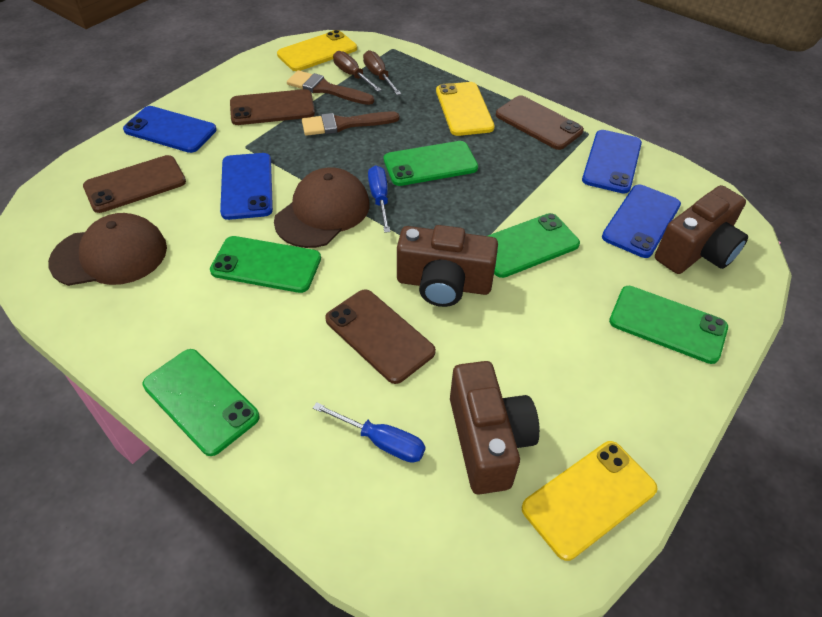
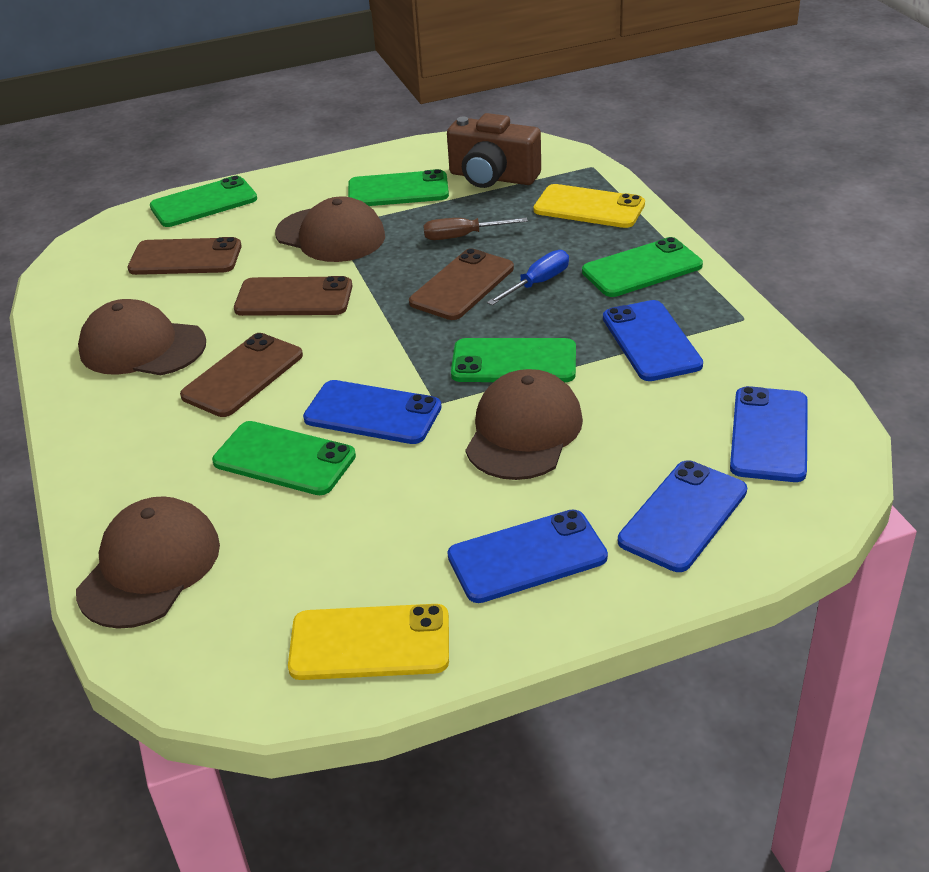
blue phone: 4 -> 5
blue screwdriver: 2 -> 1
brown brush: 2 -> 0
brown camera: 3 -> 1
brown cap: 2 -> 4
brown screwdriver: 2 -> 1
yellow phone: 3 -> 2

